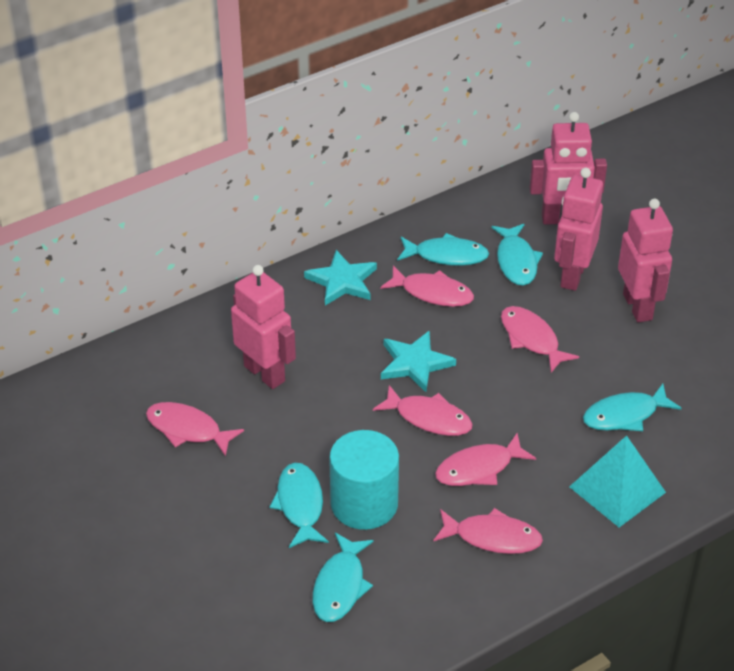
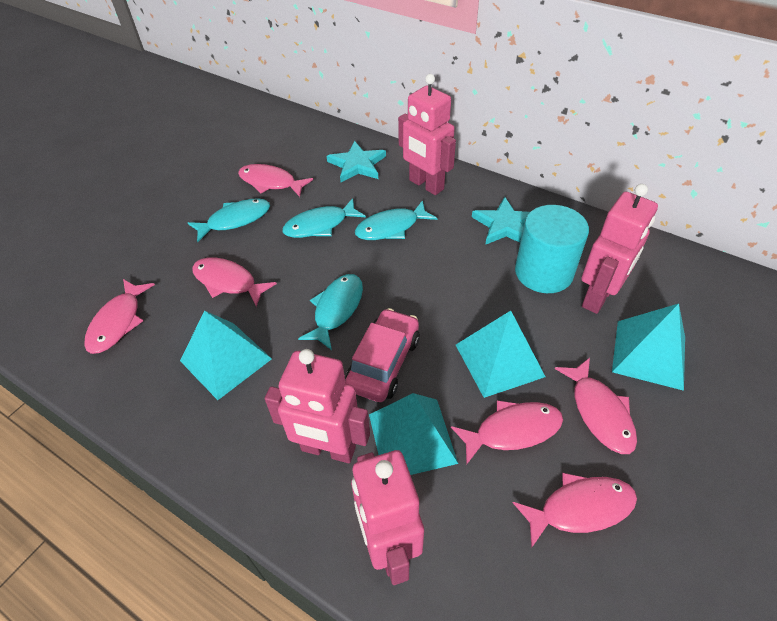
pink car: 0 -> 1
turquoise fish: 5 -> 4
turquoise pyramid: 1 -> 4

